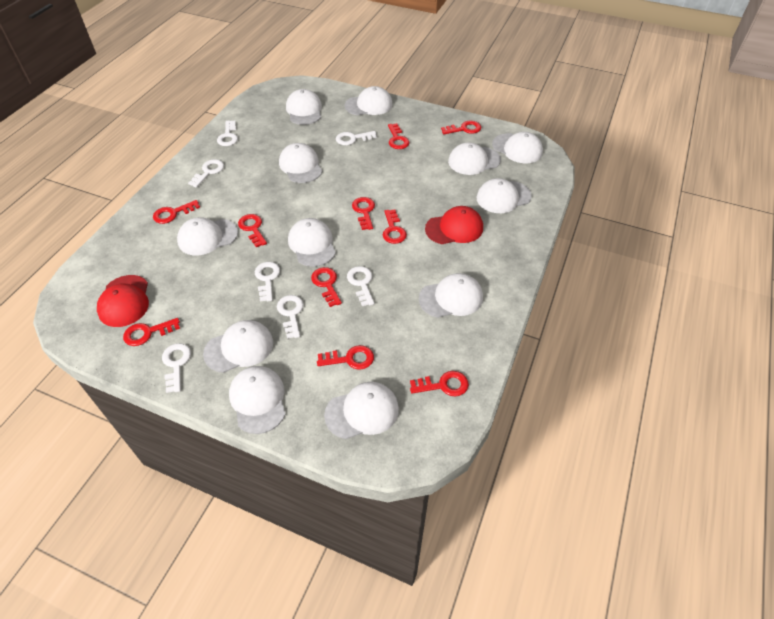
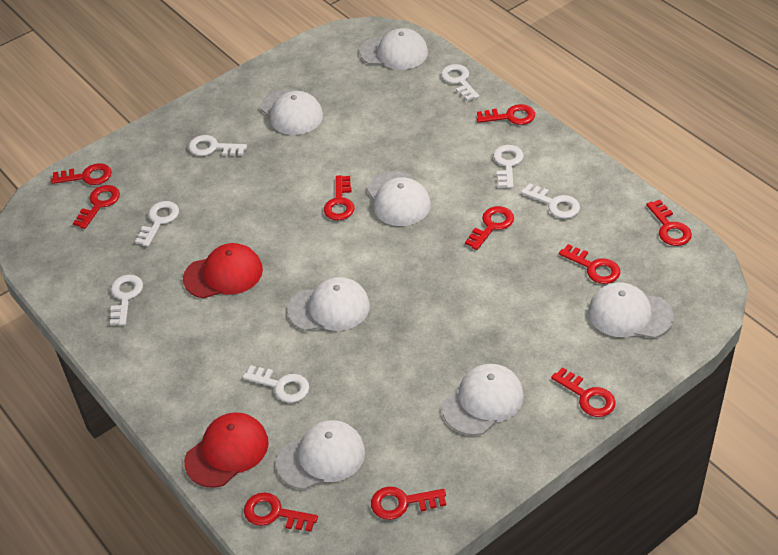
white cap: 12 -> 7

